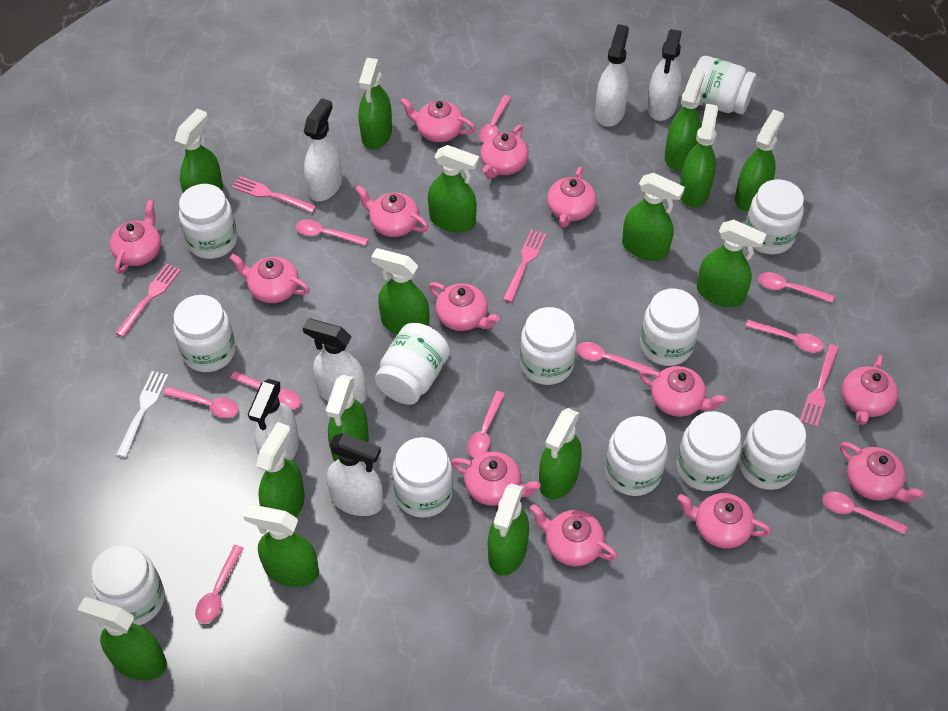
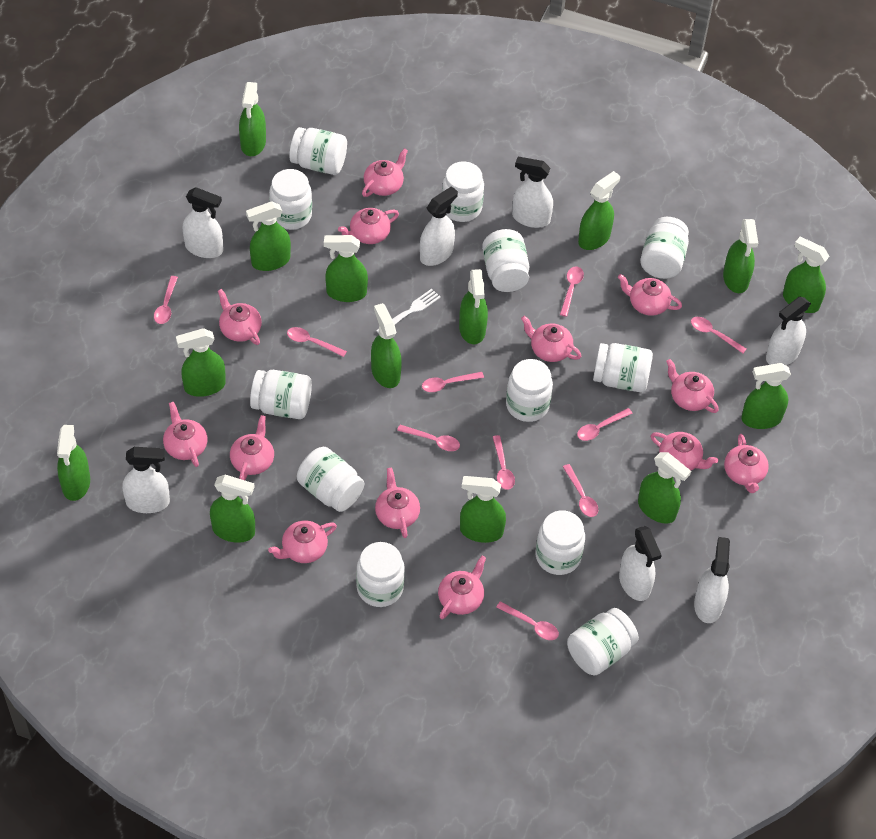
green spray bottle: 15 -> 14
pink fork: 4 -> 0
white spray bottle: 6 -> 7

